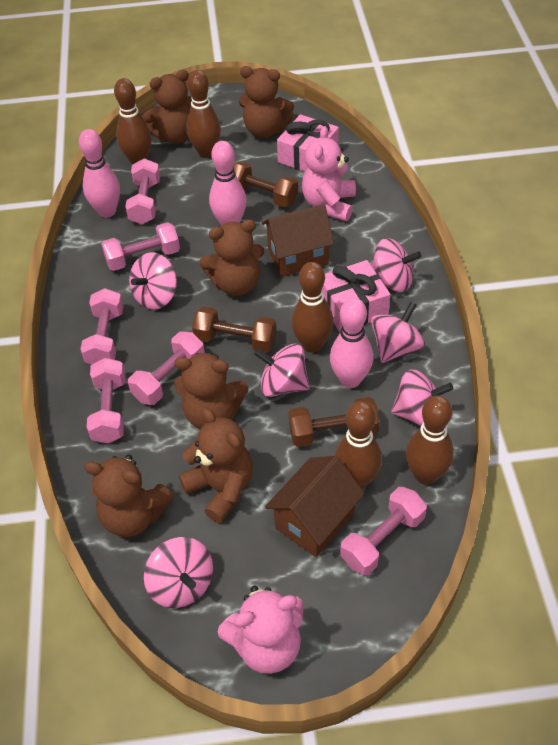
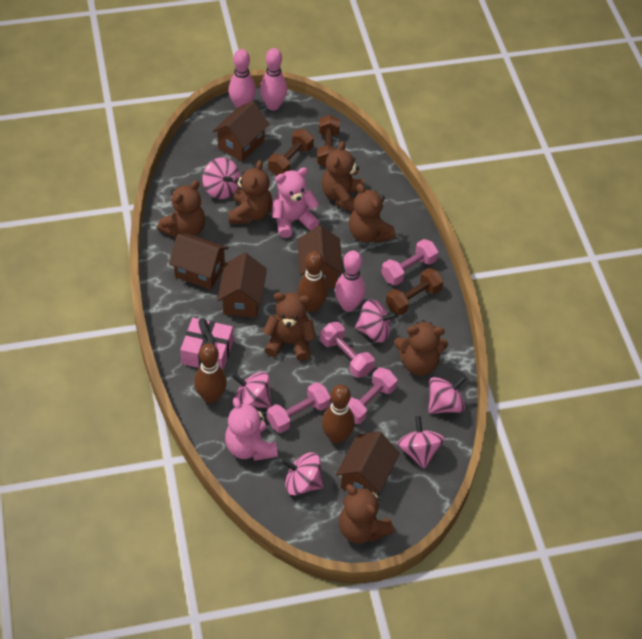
brown bowling pin: 5 -> 3
brown house: 2 -> 5
brown teddy bear: 6 -> 7
pink dumbbell: 6 -> 4
pink gift: 2 -> 1

